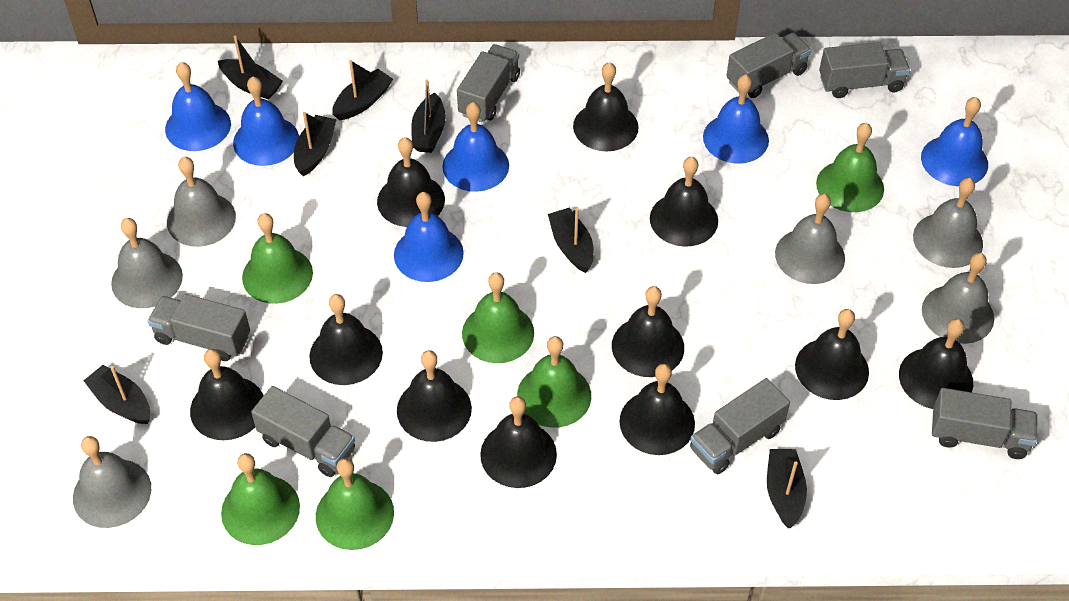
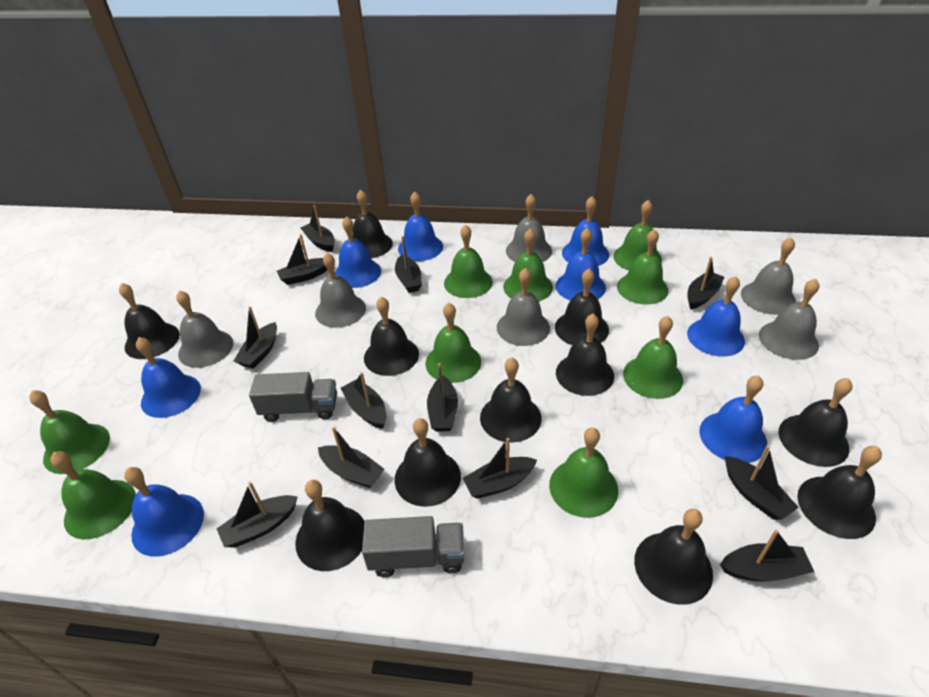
black boat: 7 -> 12
blue bell: 6 -> 8
green bell: 6 -> 9
grey truck: 7 -> 2

